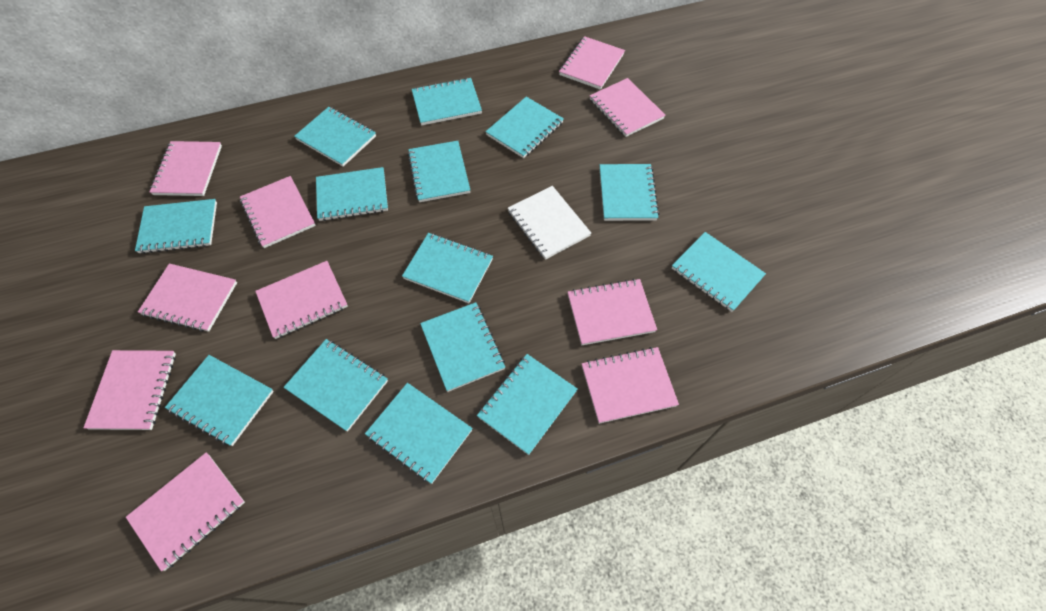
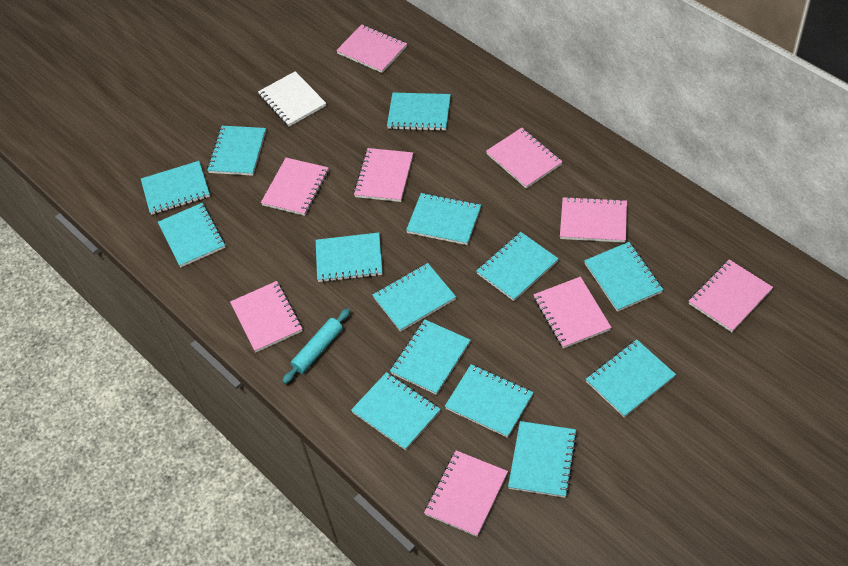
pink notebook: 10 -> 9
turquoise rolling pin: 0 -> 1

